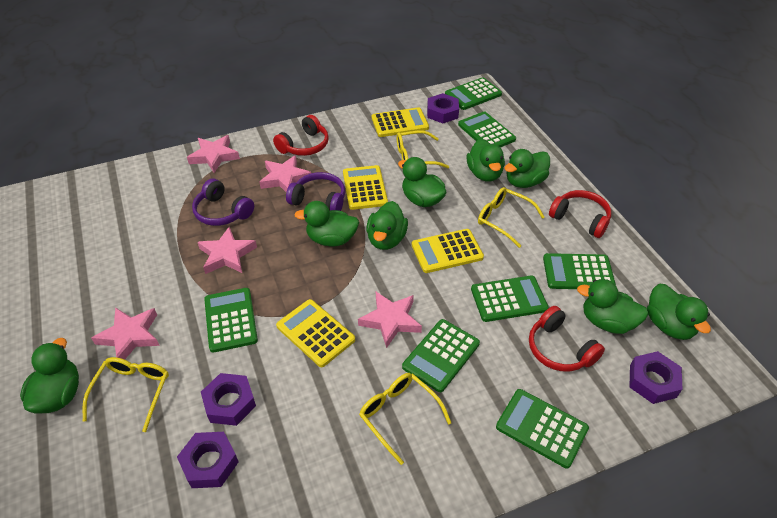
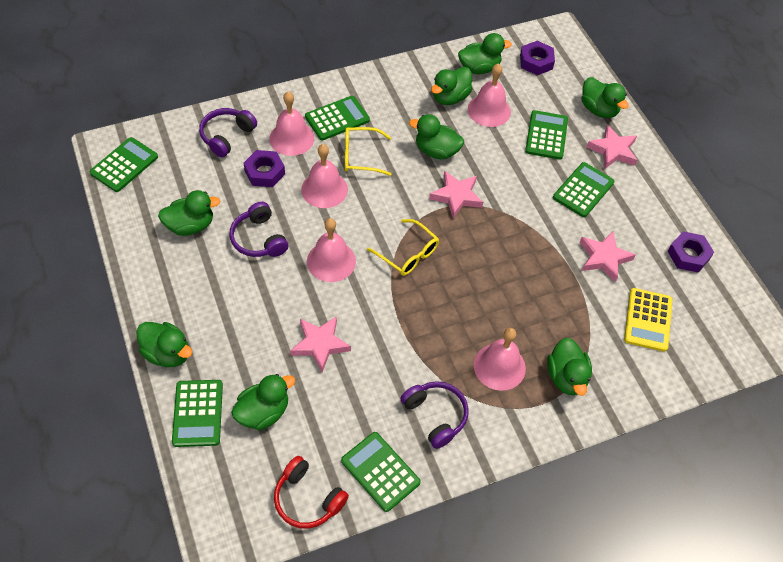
green calculator: 7 -> 6
pink bell: 0 -> 5
pink star: 5 -> 4
purple headphones: 2 -> 3
purple nut: 4 -> 3
red headphones: 3 -> 1
yellow calculator: 4 -> 1
yellow glasses: 4 -> 2

